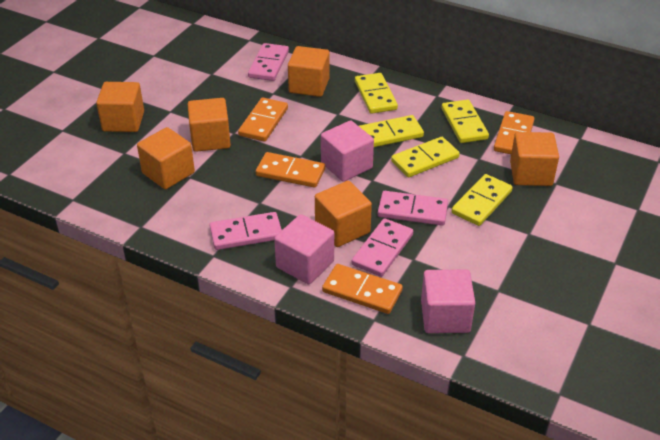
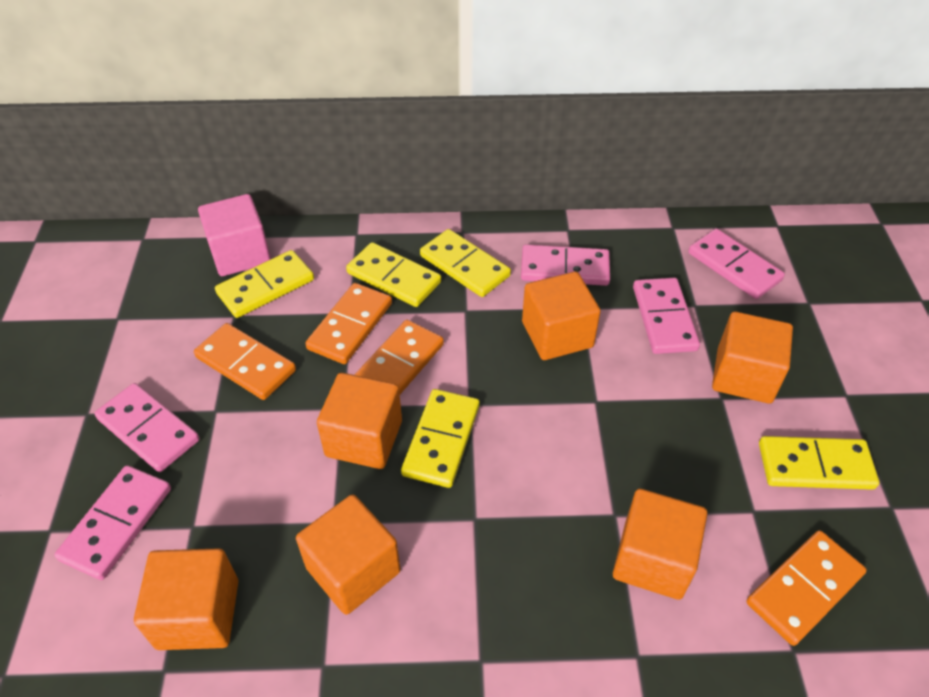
pink cube: 3 -> 1
pink domino: 4 -> 5

